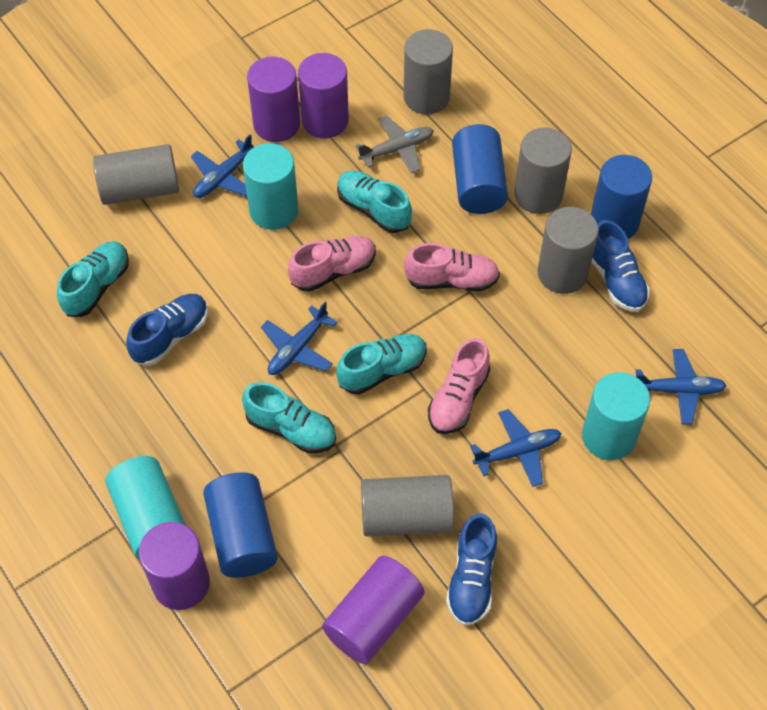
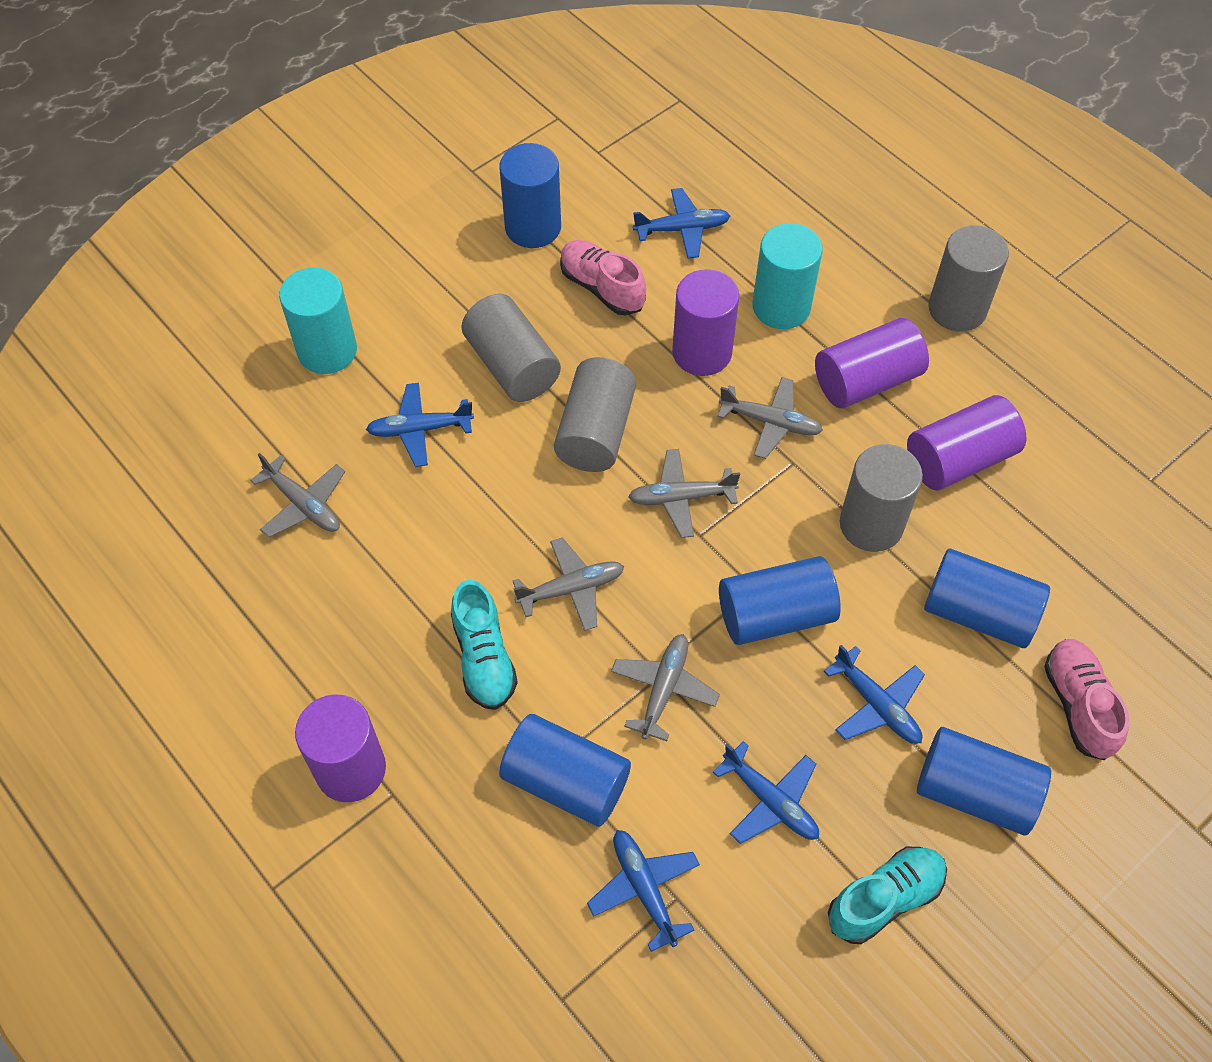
blue cylinder: 3 -> 5
blue plane: 4 -> 5
blue shoe: 3 -> 0
grey cylinder: 5 -> 4
grey plane: 1 -> 5
pink shoe: 3 -> 2
turquoise cylinder: 3 -> 2
turquoise shoe: 4 -> 2

